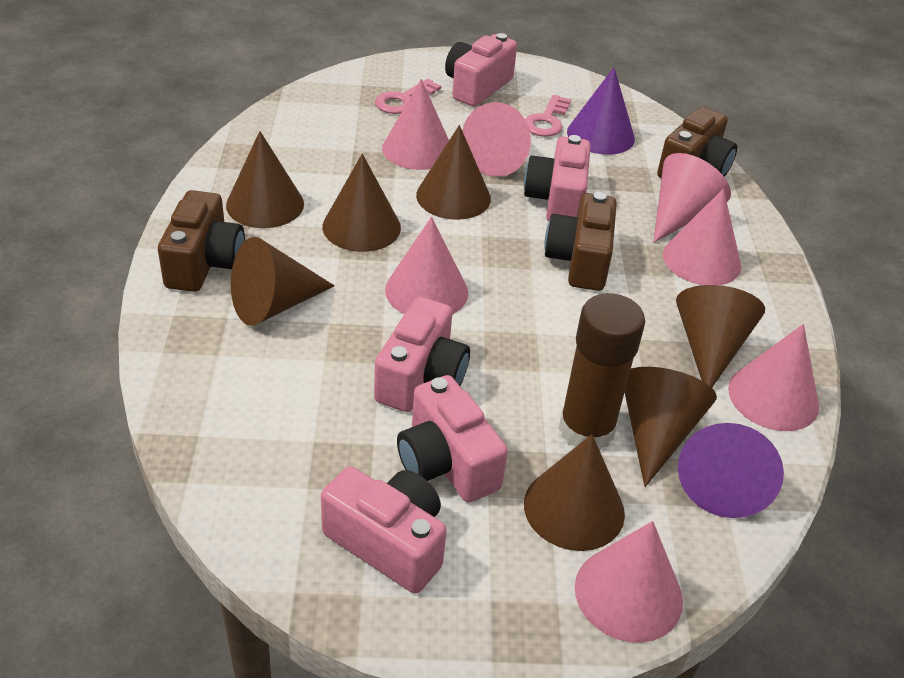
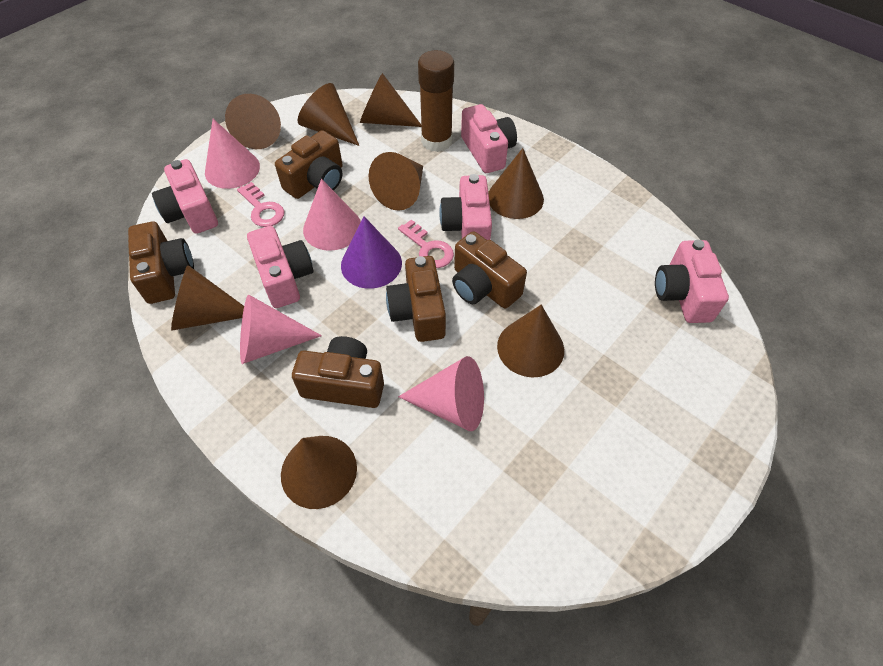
brown camera: 3 -> 5
brown cone: 7 -> 8
pink cone: 7 -> 4
purple cone: 2 -> 1

